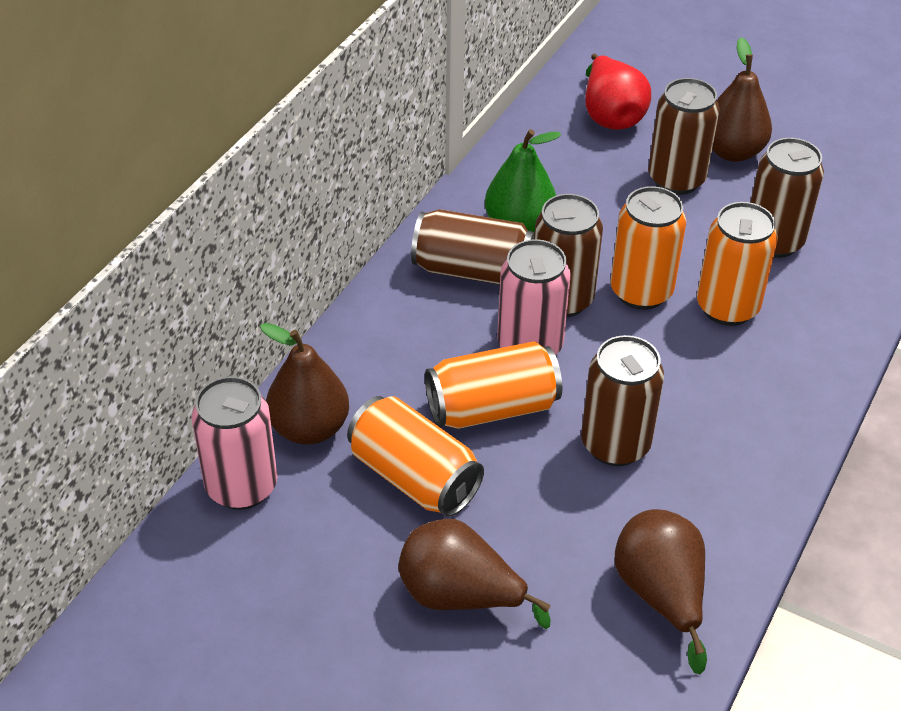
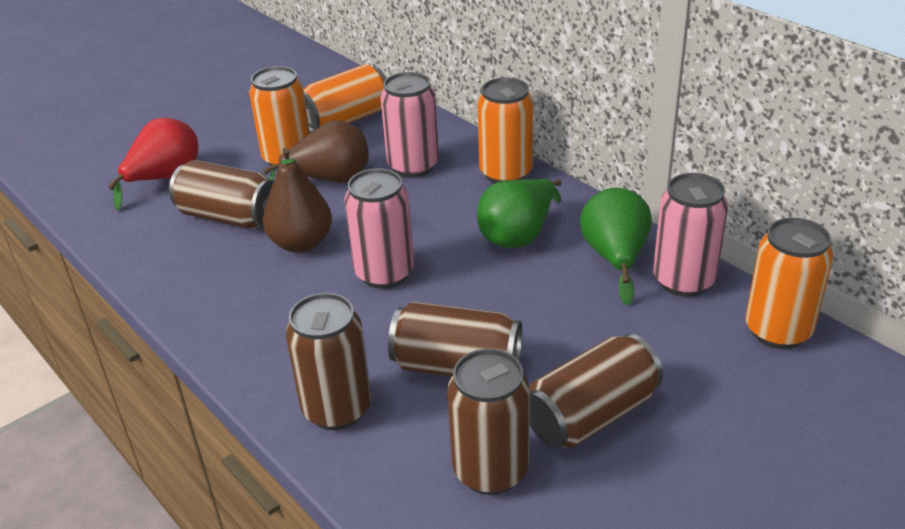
brown pear: 4 -> 2
green pear: 1 -> 2
pink can: 2 -> 3

